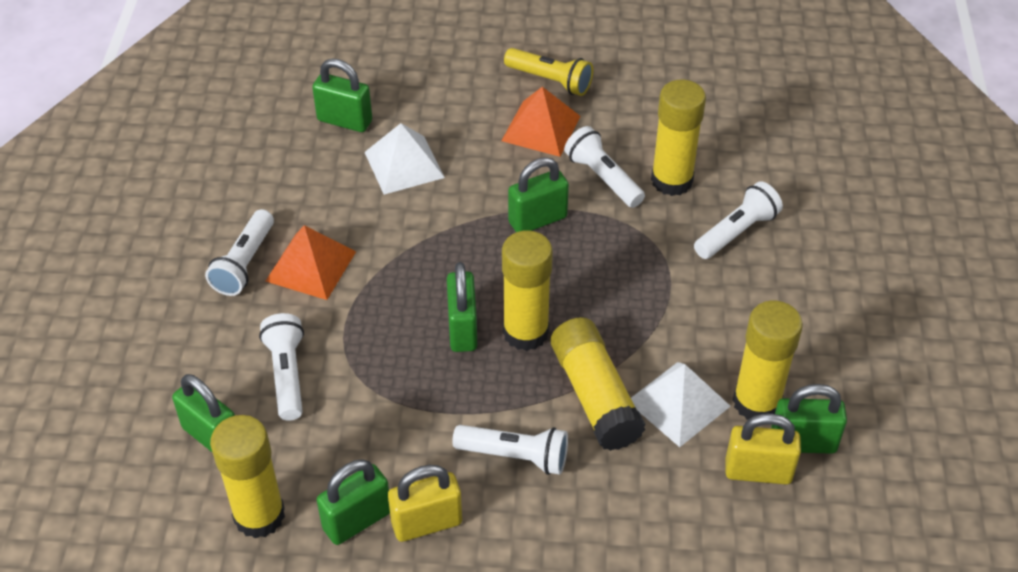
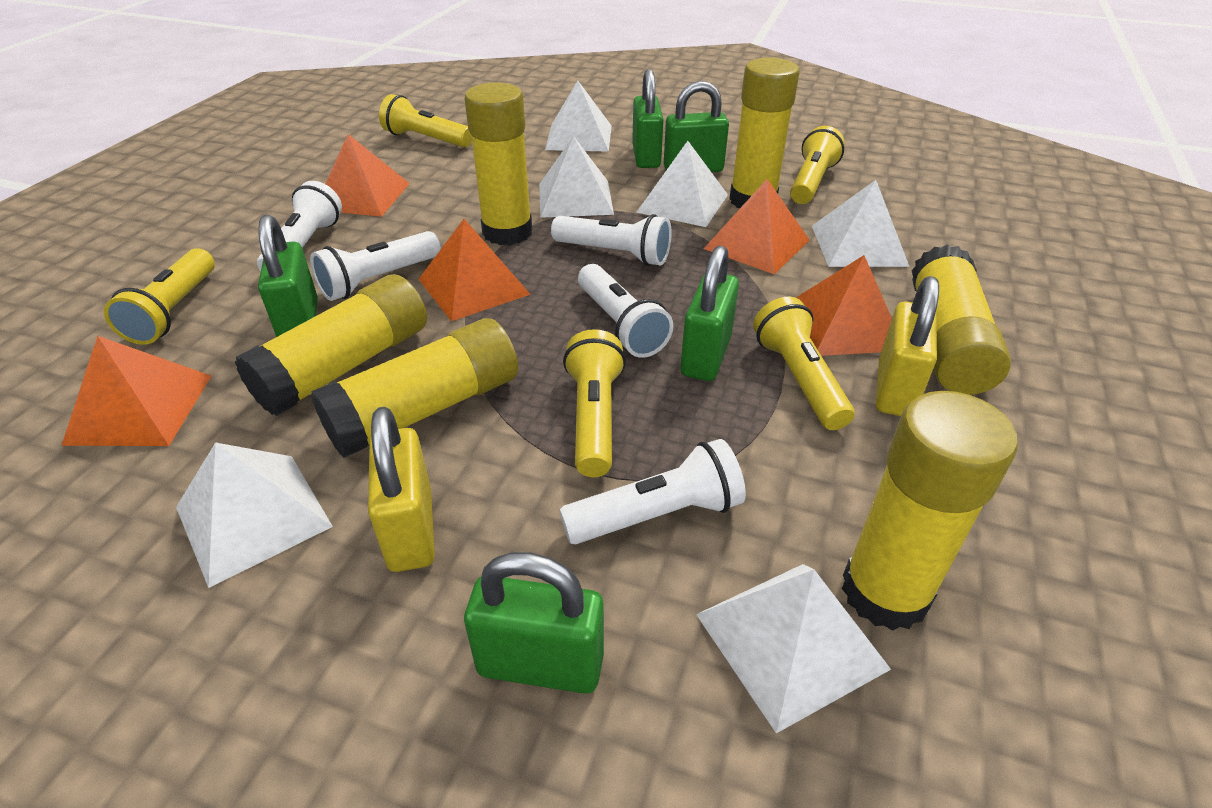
green padlock: 6 -> 5
orange pyramid: 2 -> 5
white pyramid: 2 -> 6
yellow flashlight: 1 -> 5
yellow glue stick: 5 -> 6

